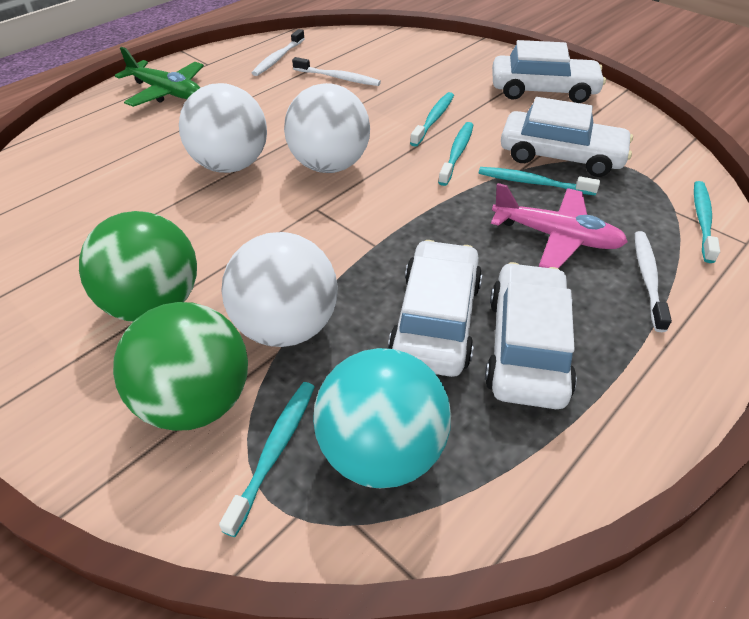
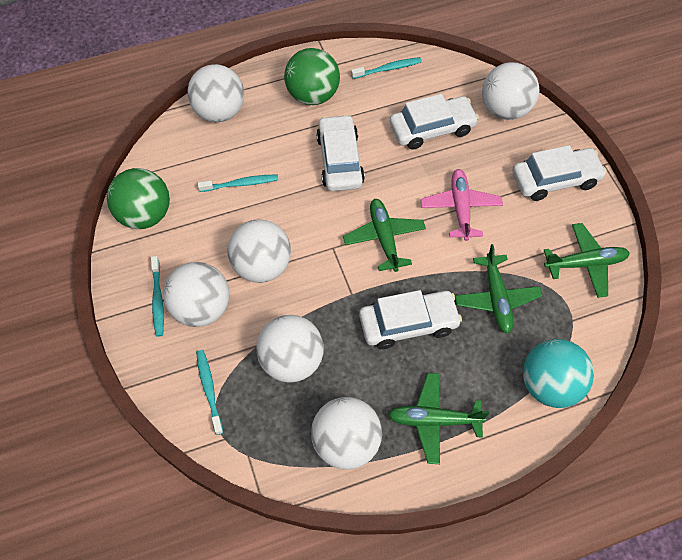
green plane: 1 -> 4
turquoise toothbrush: 5 -> 4
white ball: 3 -> 6
white toothbrush: 3 -> 0

